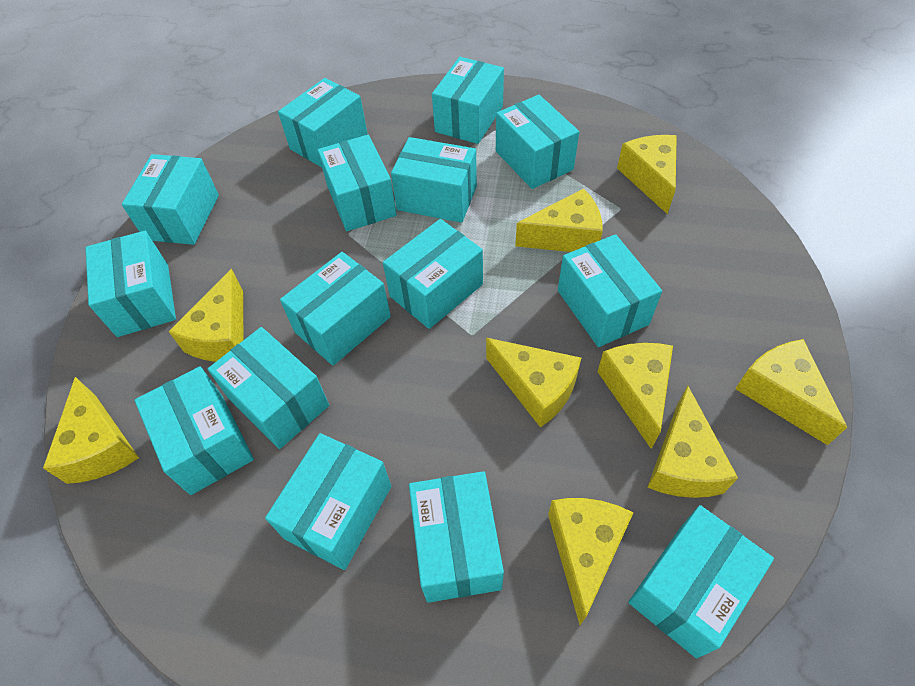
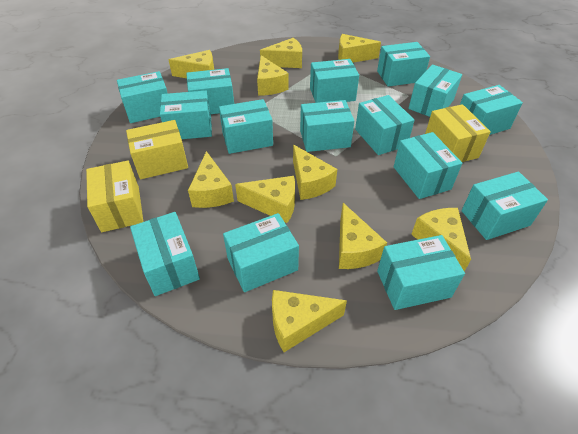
yellow box: 0 -> 3
yellow cheese: 9 -> 10

